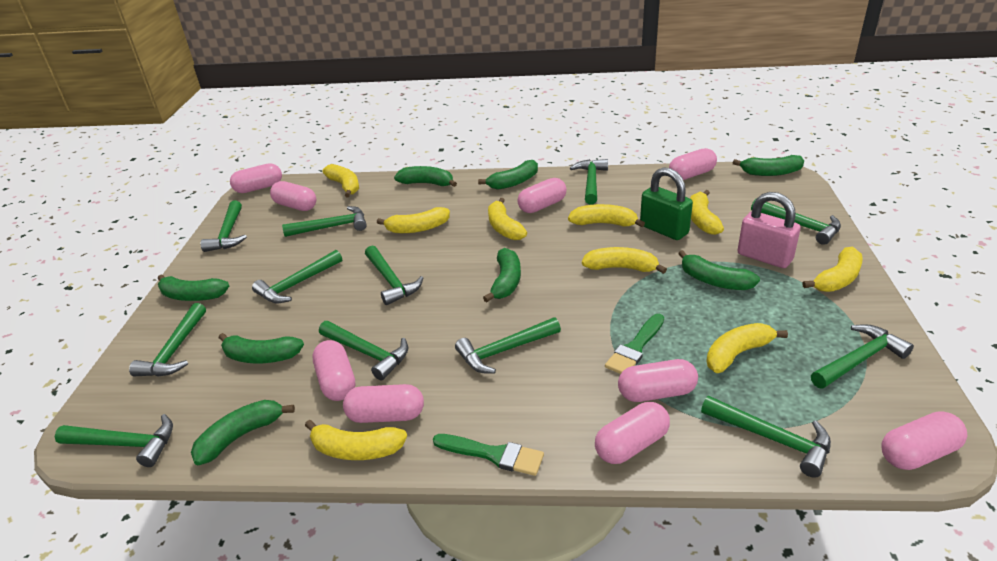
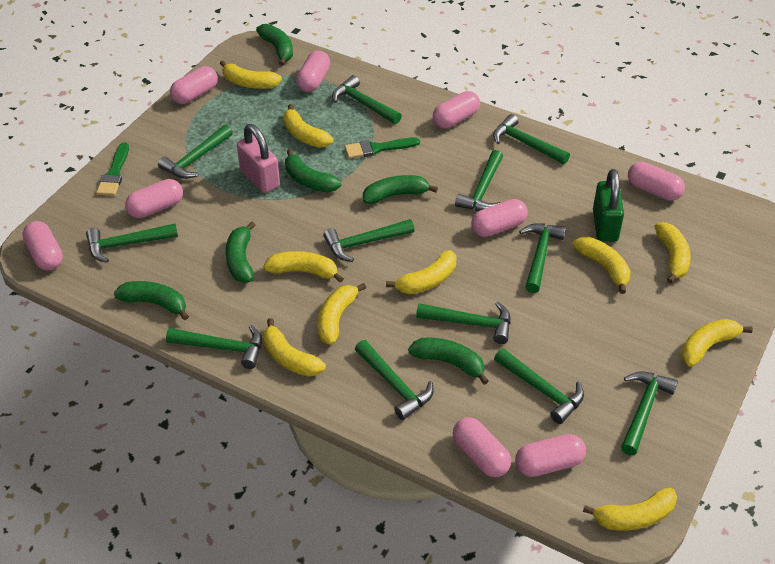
green banana: 8 -> 6
yellow banana: 9 -> 10

